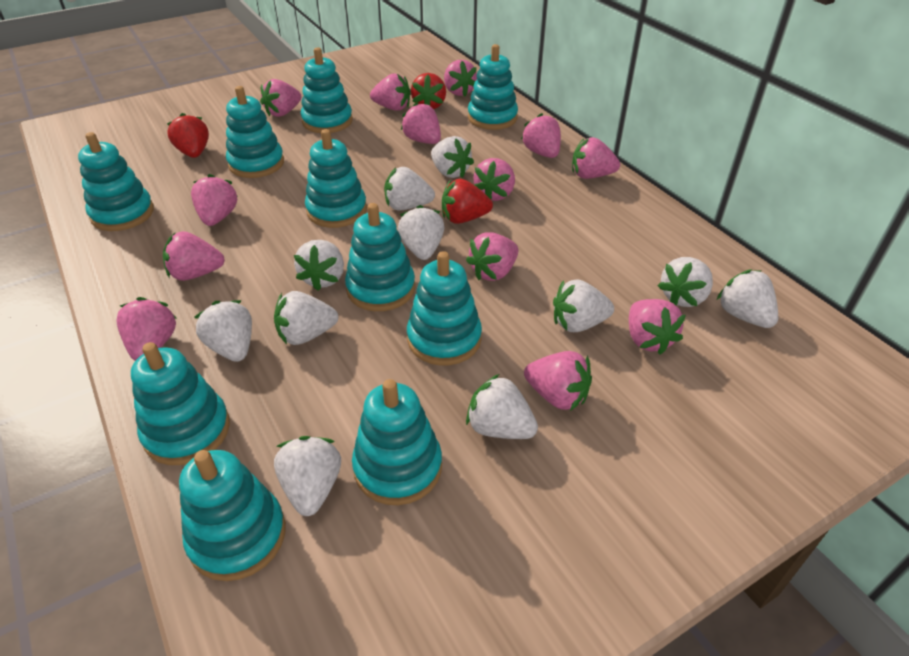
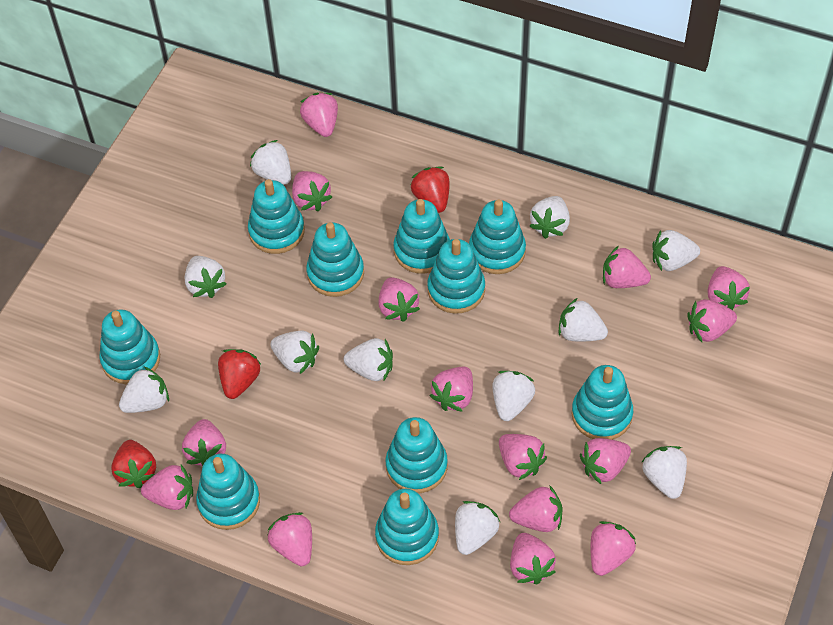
pink strawberry: 13 -> 15

